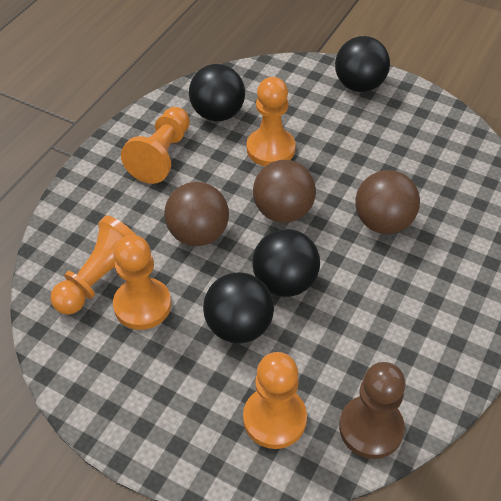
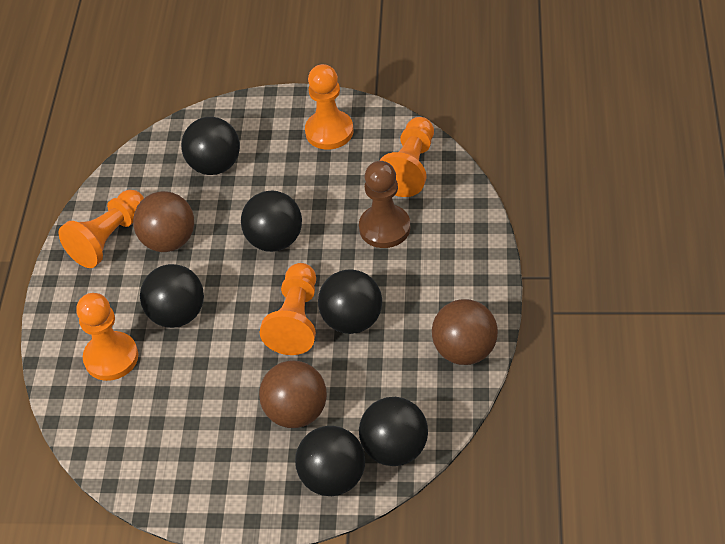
black ball: 4 -> 6

